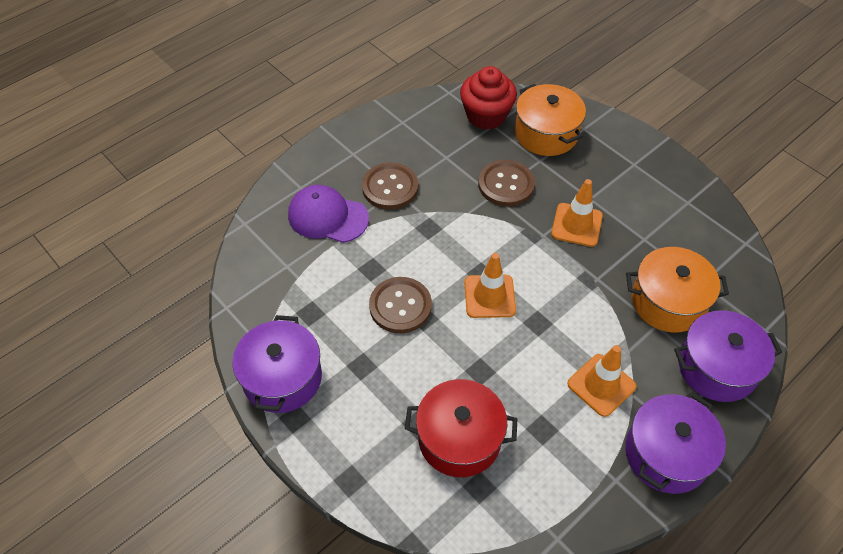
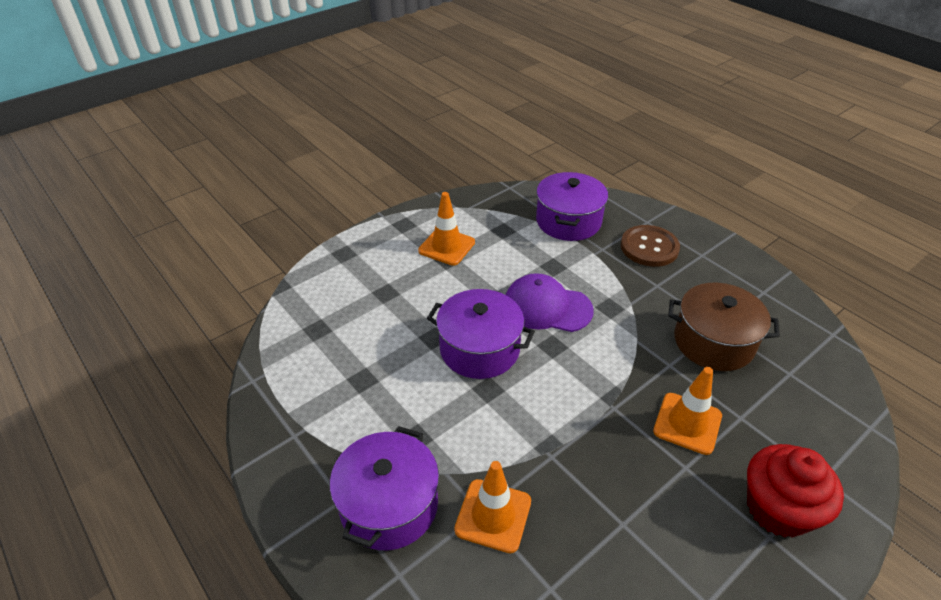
brown button: 3 -> 1
brown pot: 0 -> 1
orange pot: 2 -> 0
red pot: 1 -> 0

